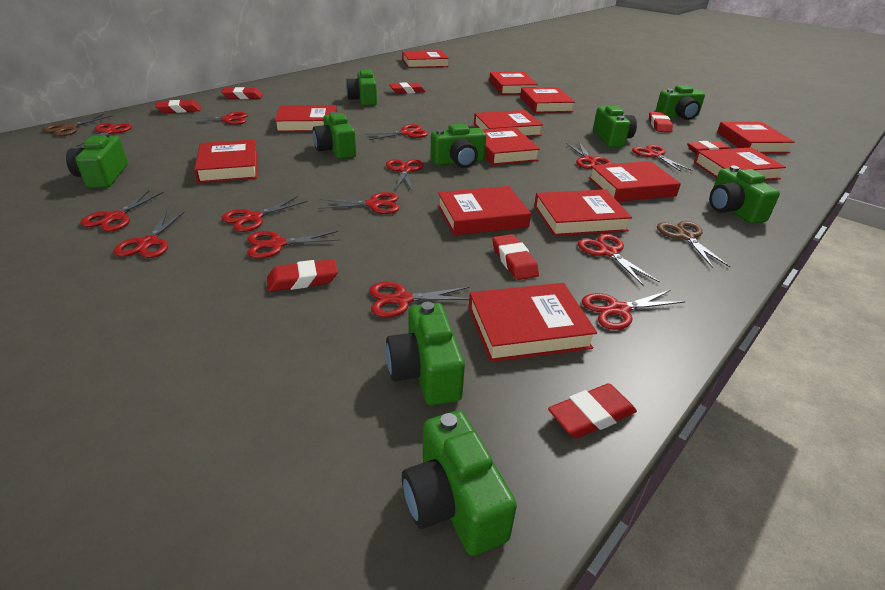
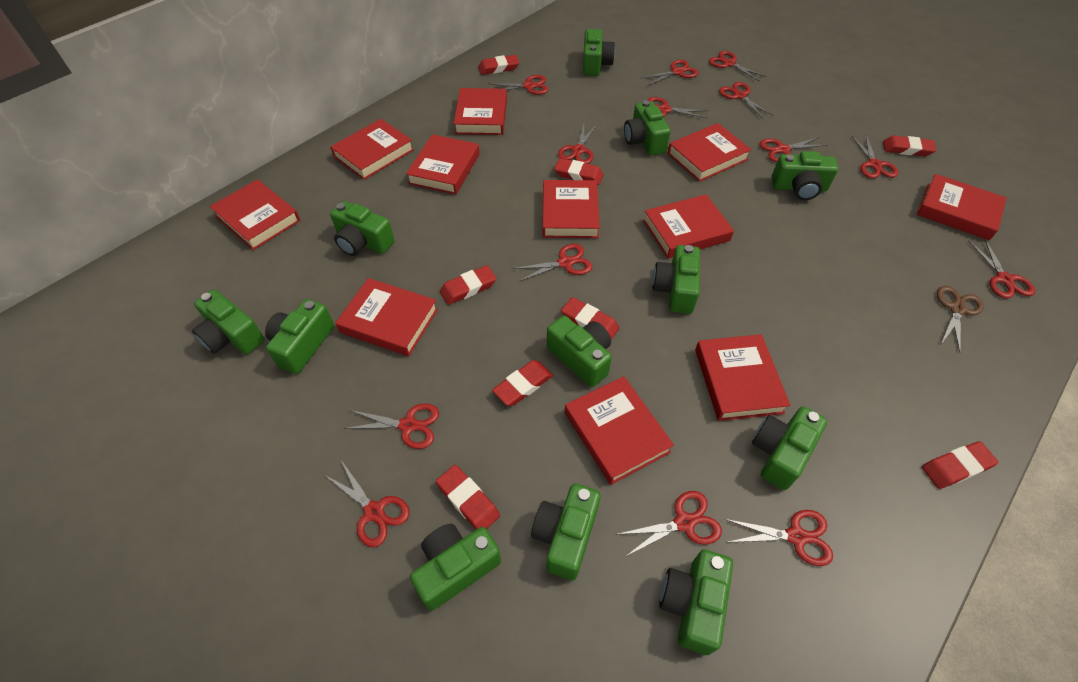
brown scissors: 2 -> 1
green camera: 9 -> 12
red book: 13 -> 11

